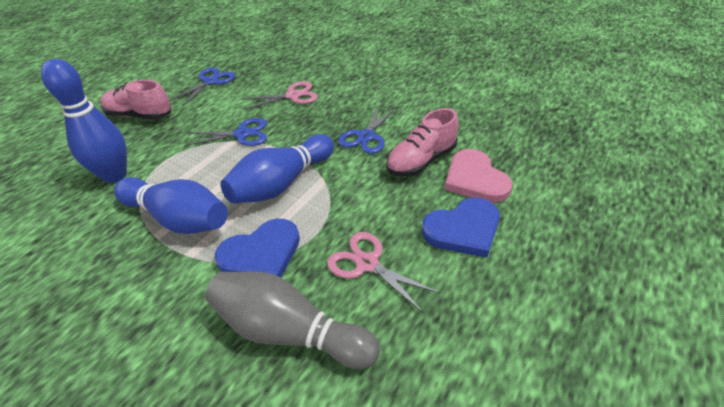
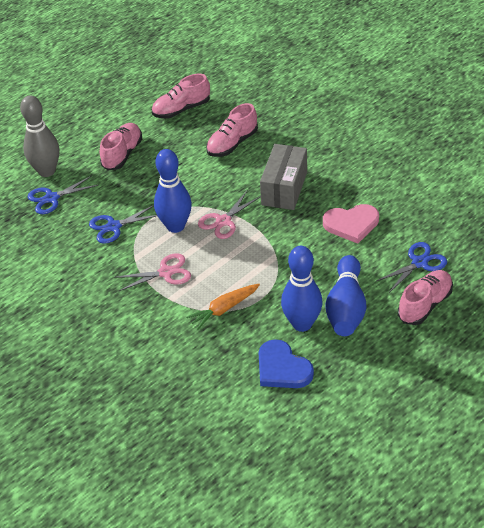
blue heart: 2 -> 1
grey box: 0 -> 1
orange carrot: 0 -> 1
pink shoe: 2 -> 4

